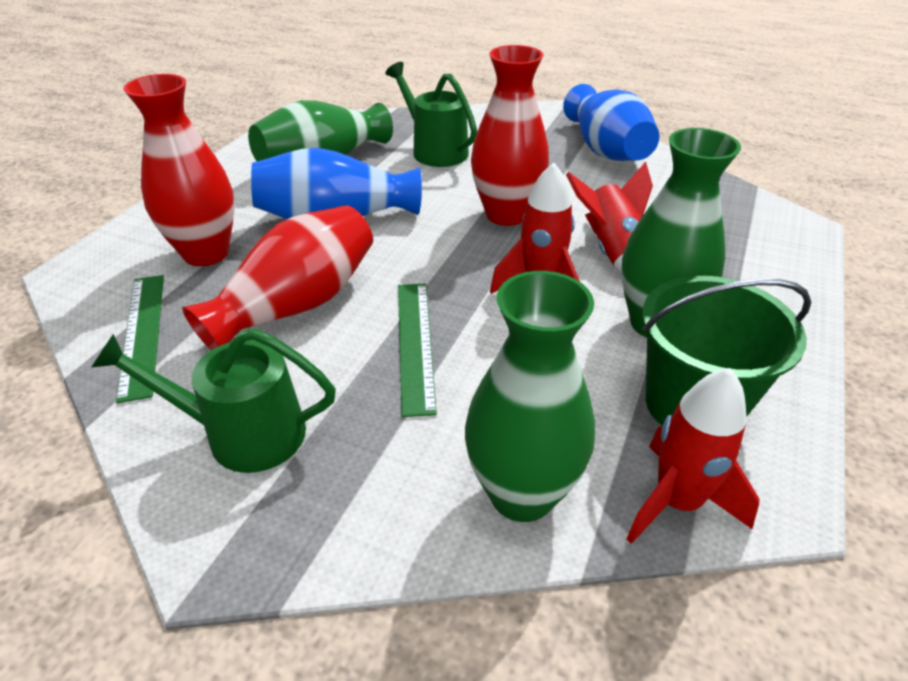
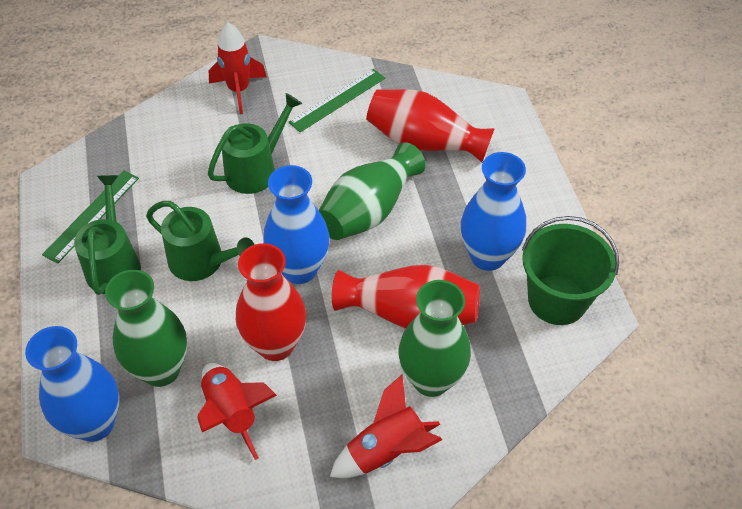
blue vase: 2 -> 3
green watering can: 2 -> 3

